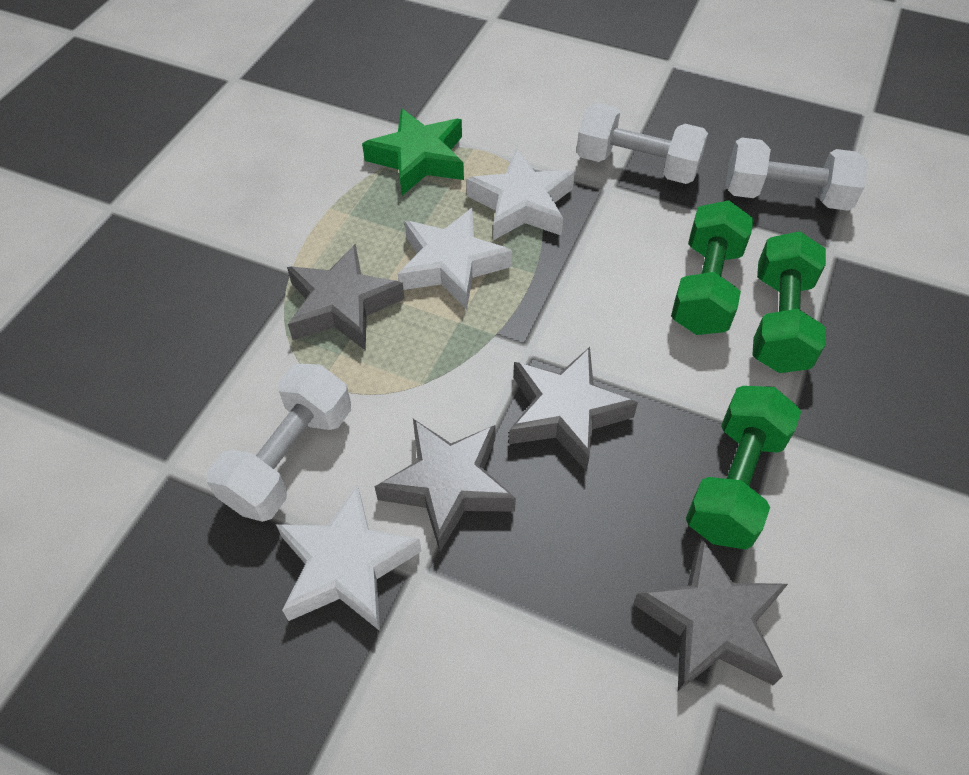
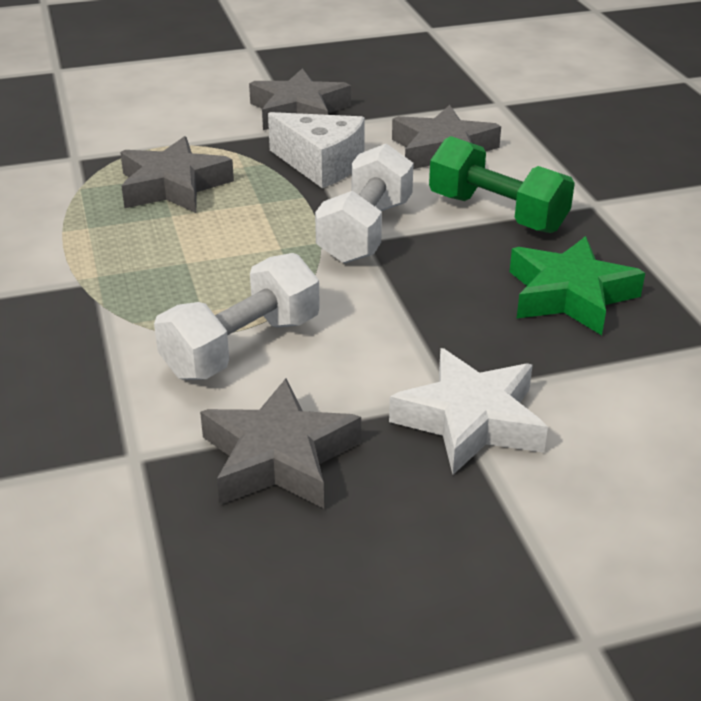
green dumbbell: 3 -> 1
white cheese: 0 -> 1
white dumbbell: 3 -> 2
white star: 3 -> 1

